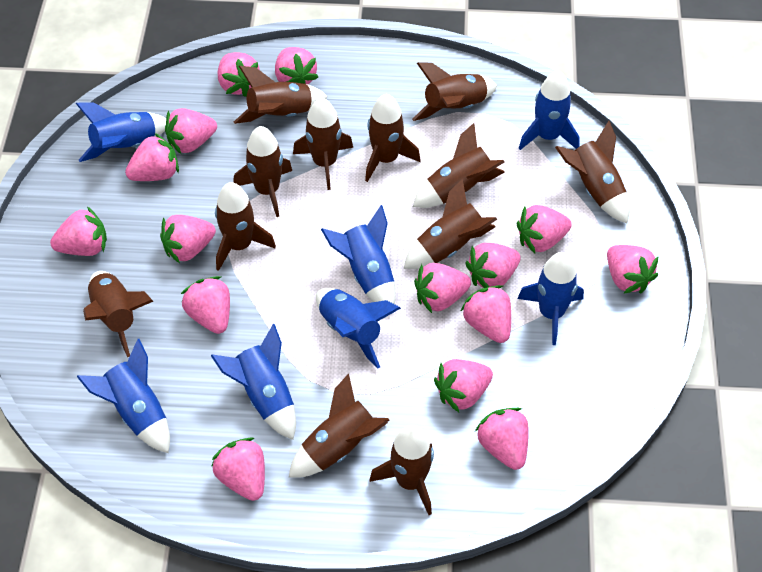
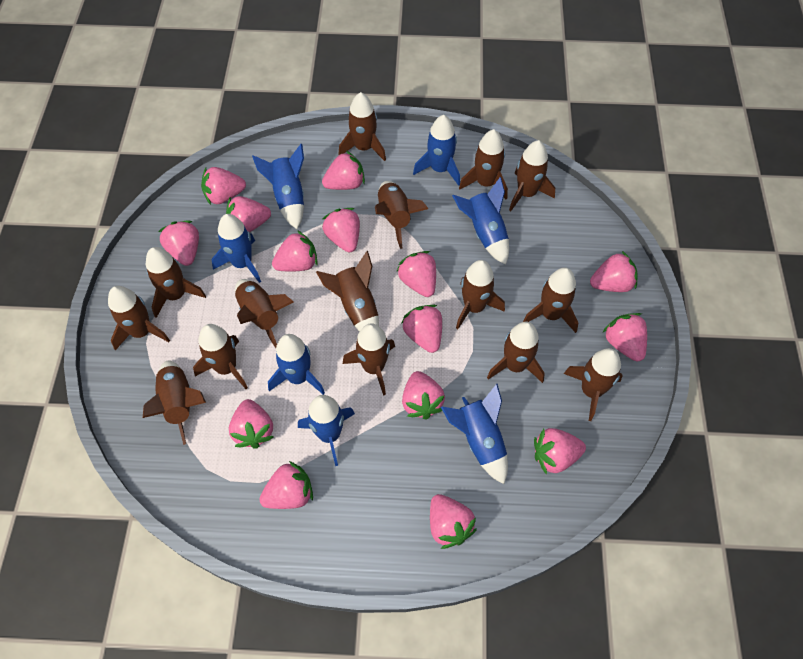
brown rocket: 12 -> 15

